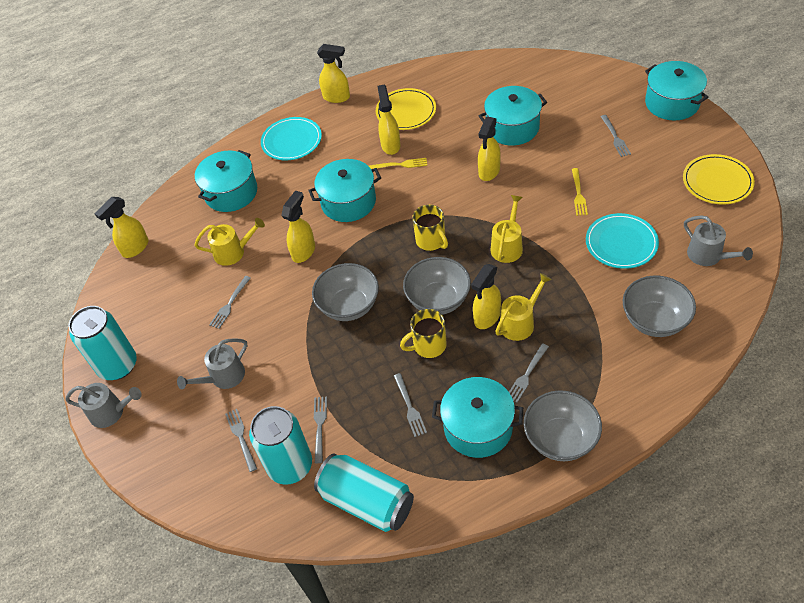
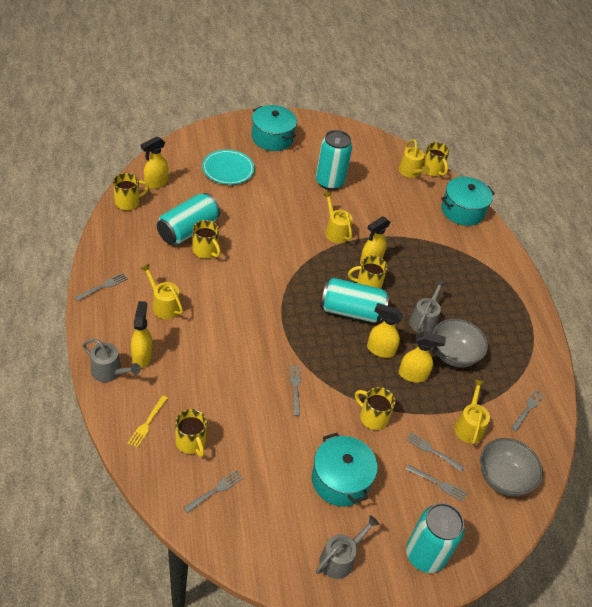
grey bowl: 4 -> 2
turquoise can: 3 -> 4
turquoise plate: 2 -> 1
turquoise pot: 5 -> 3
yellow fork: 2 -> 1
yellow mug: 2 -> 6
yellow plate: 2 -> 0
yellow spray bottle: 6 -> 5
yellow watering can: 3 -> 4

